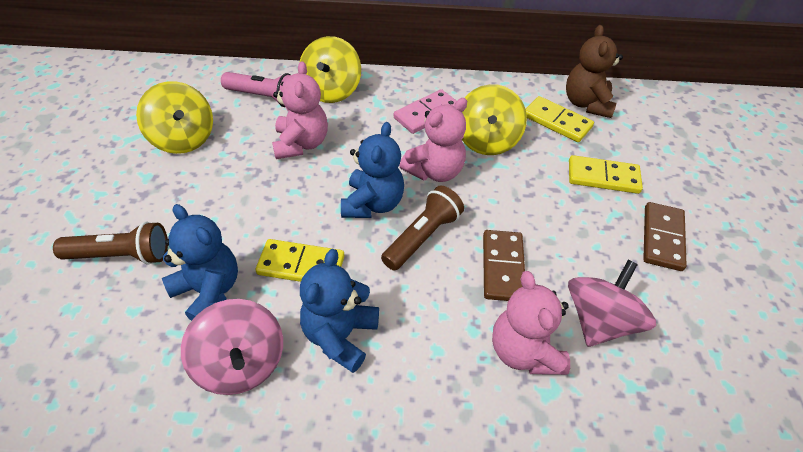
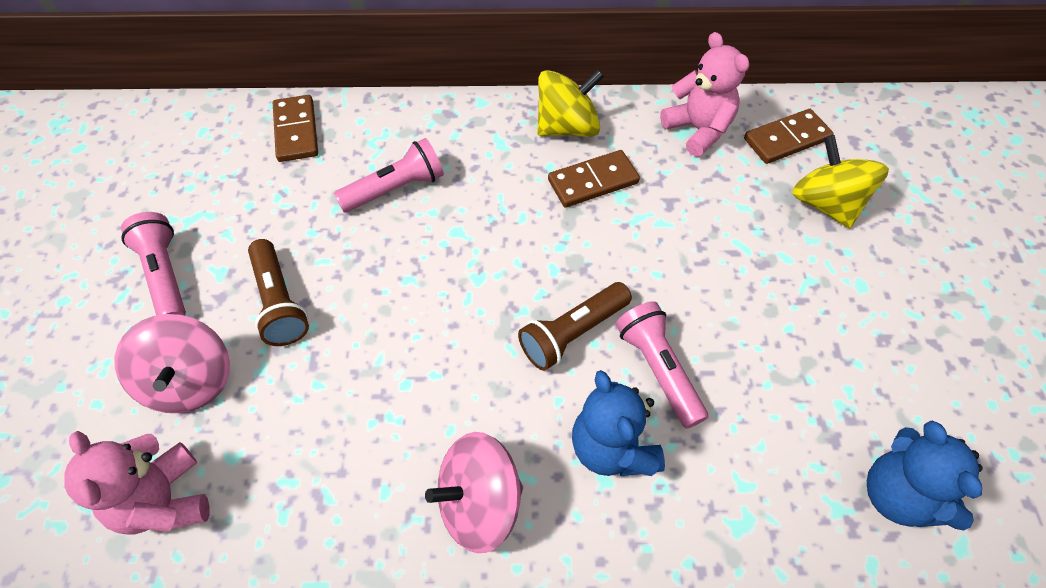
blue teddy bear: 3 -> 2
brown domino: 2 -> 3
brown teddy bear: 1 -> 0
pink domino: 1 -> 0
pink flashlight: 1 -> 3
pink teddy bear: 3 -> 2
yellow domino: 3 -> 0
yellow spinning top: 3 -> 2

